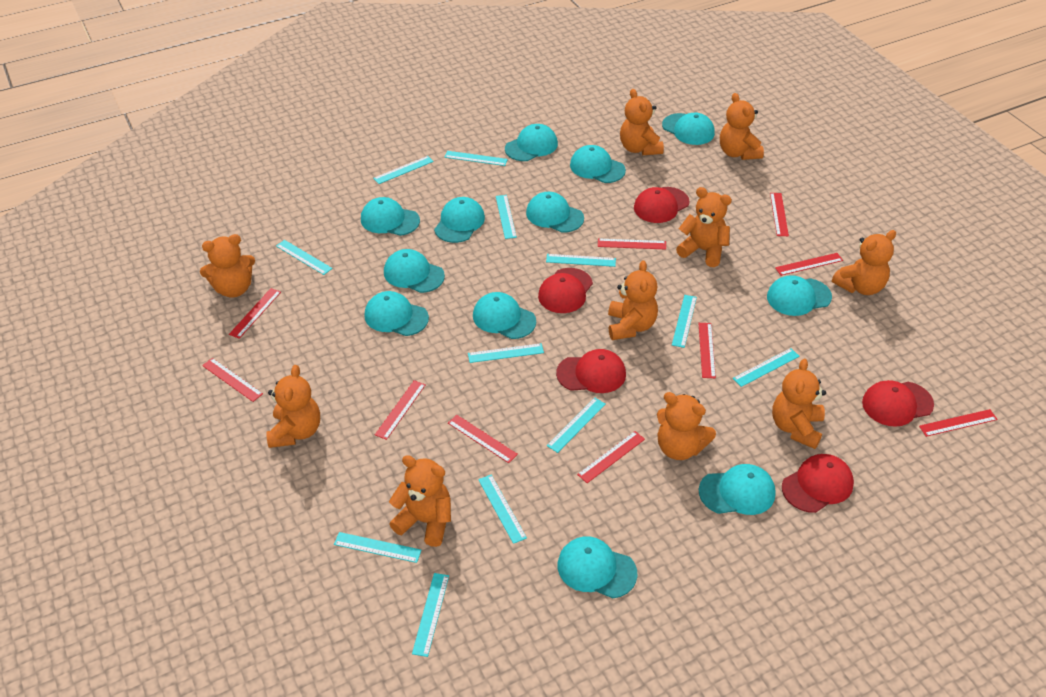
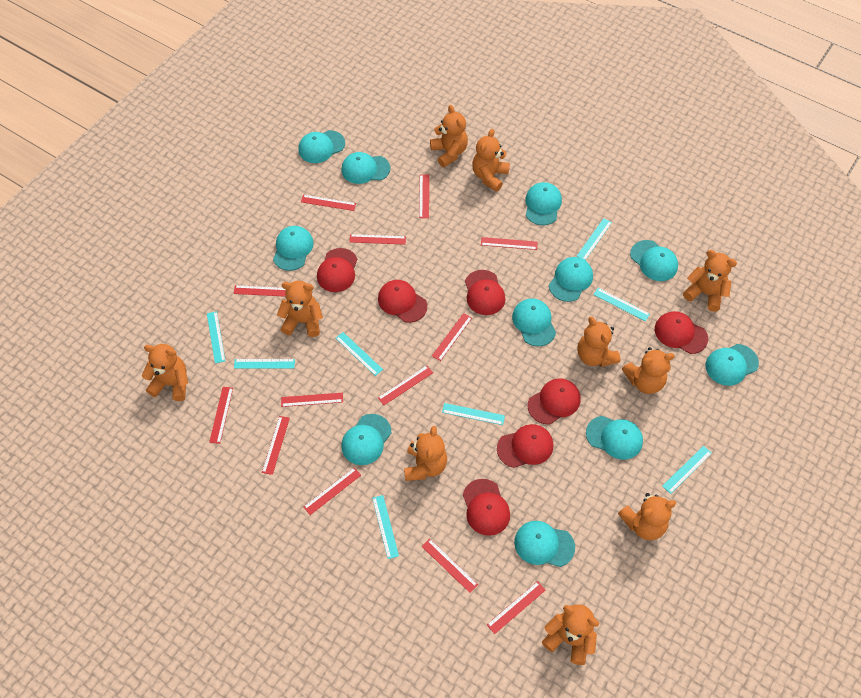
red cap: 5 -> 7
red ruler: 10 -> 13
turquoise cap: 12 -> 11
turquoise ruler: 12 -> 8

